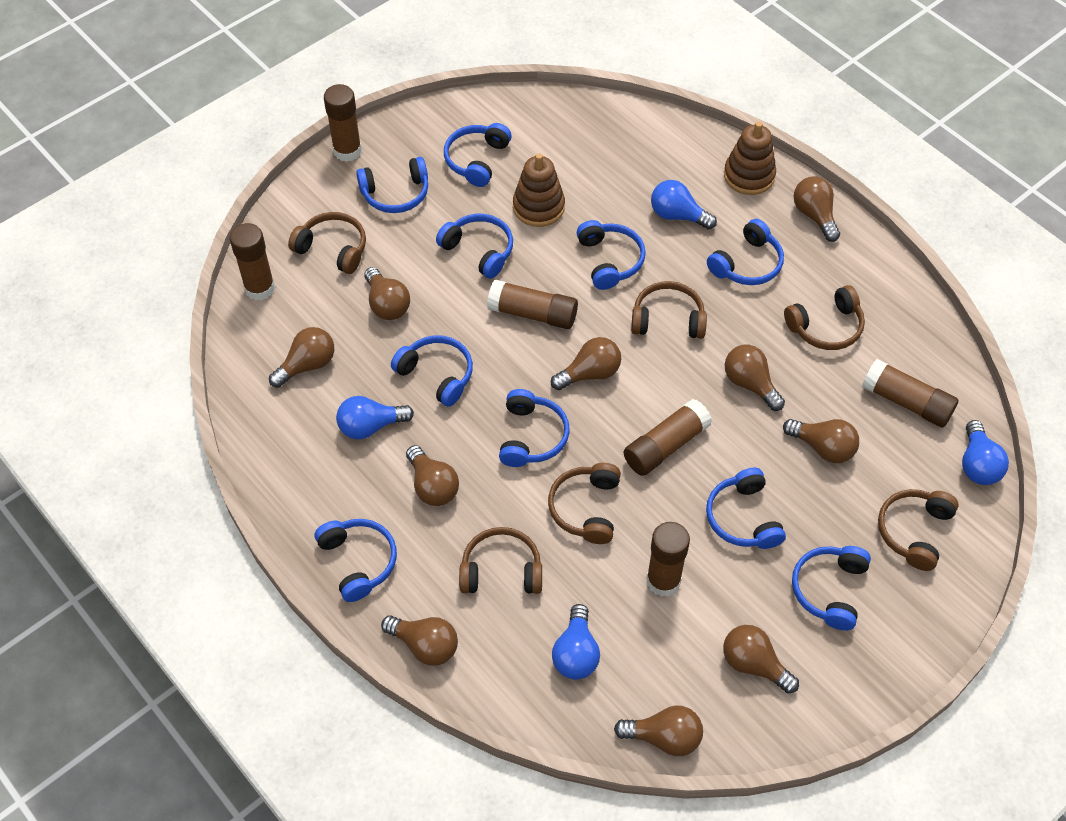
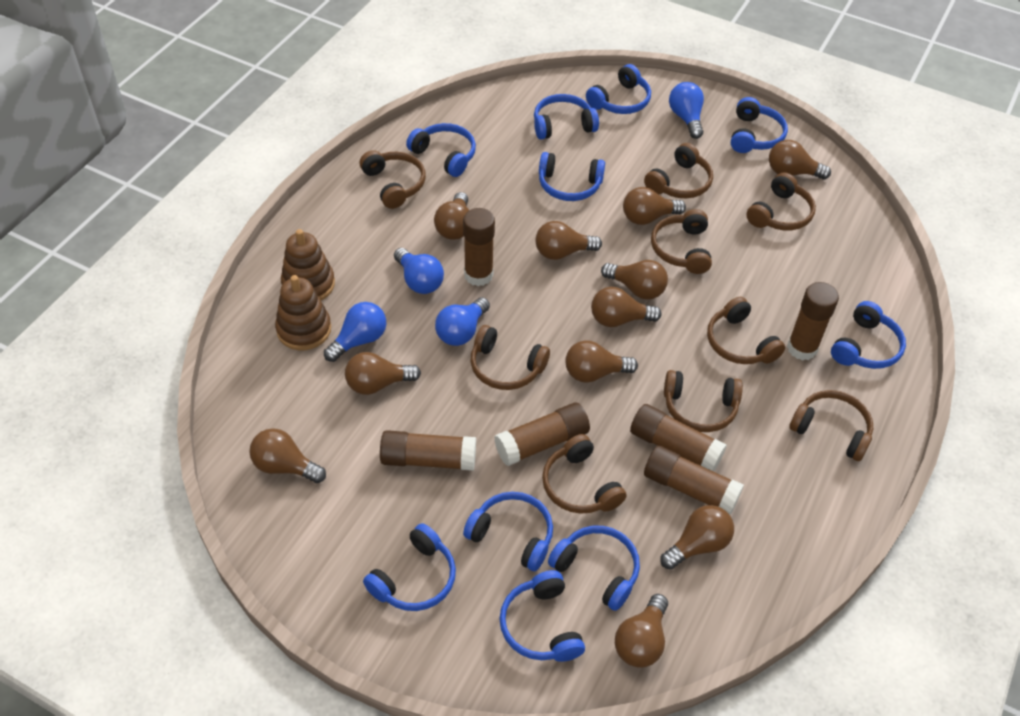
brown headphones: 6 -> 9
brown light bulb: 10 -> 11

